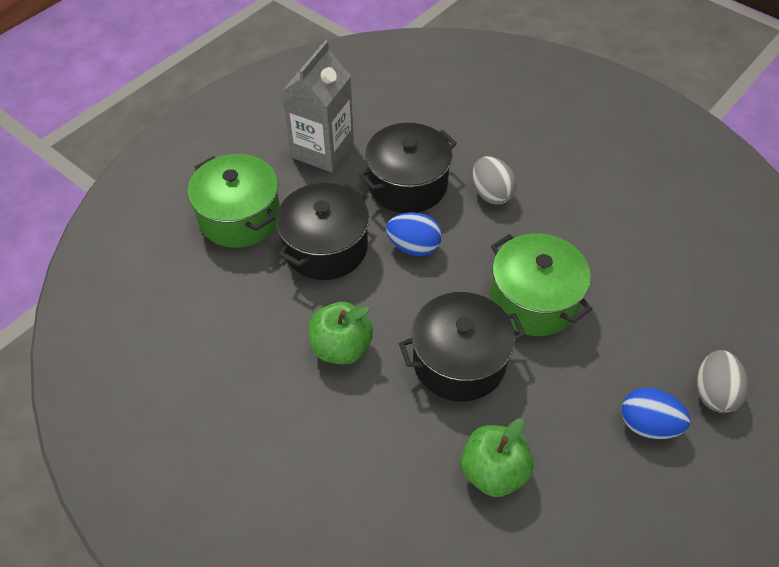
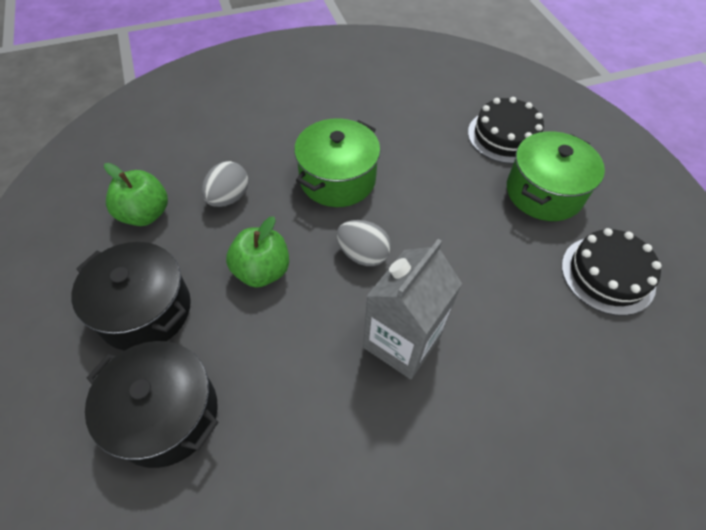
black cake: 0 -> 2
black pot: 3 -> 2
blue egg: 2 -> 0

